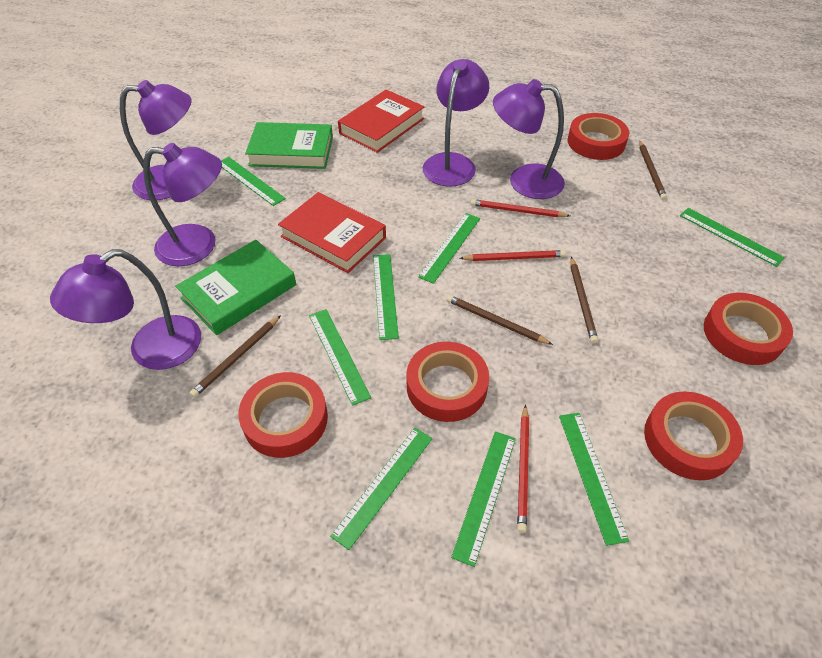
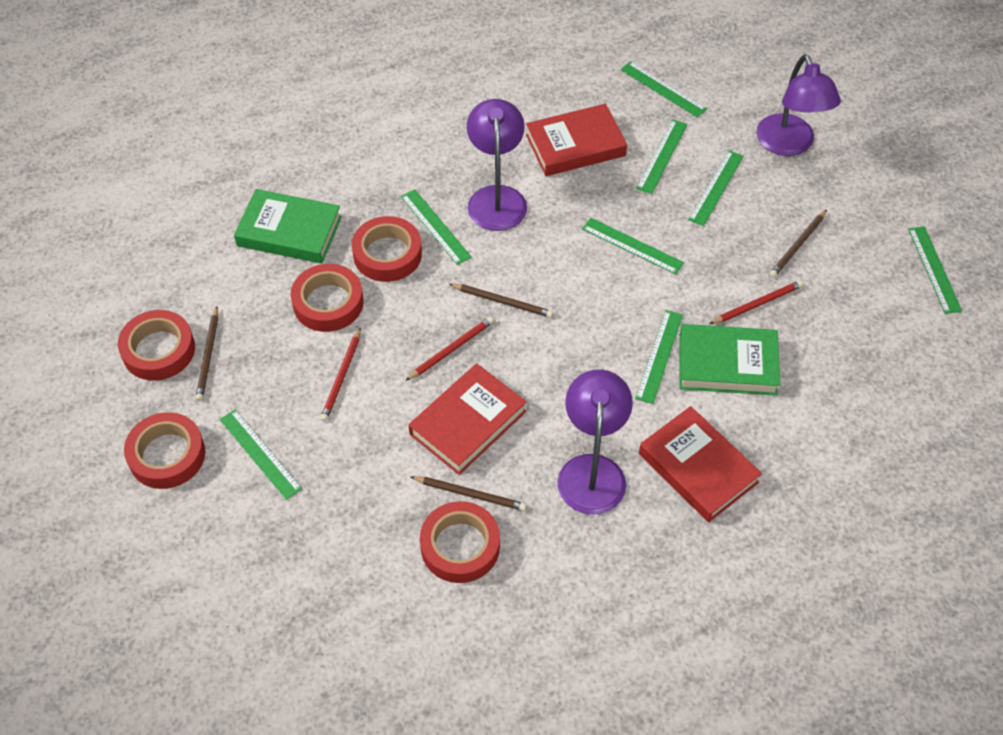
purple lamp: 5 -> 3
red book: 2 -> 3

